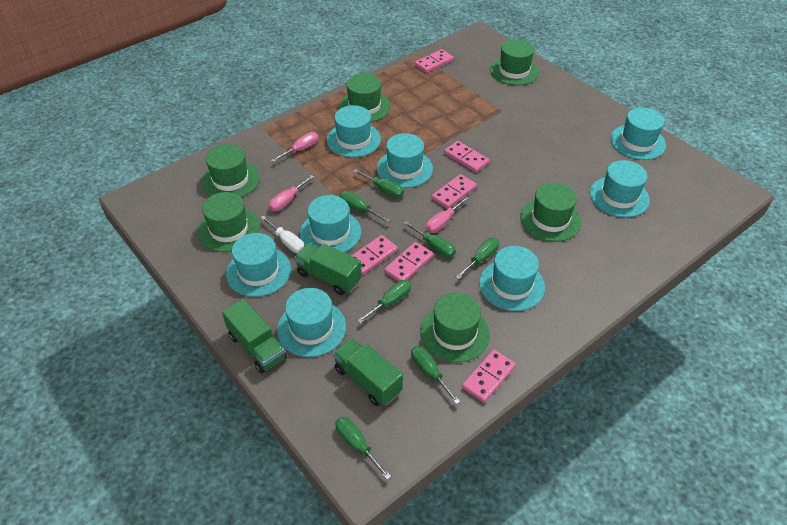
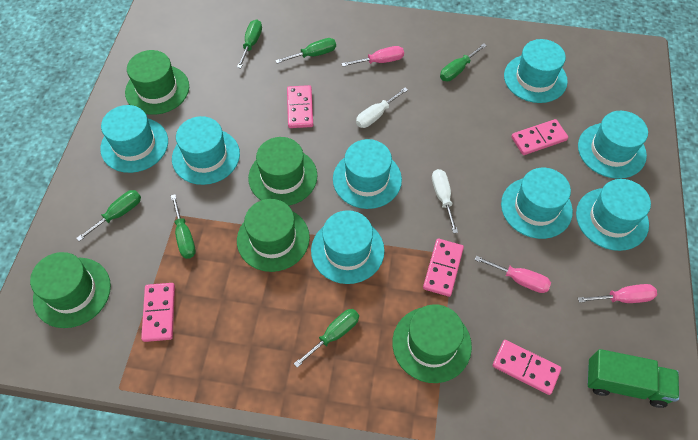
green hat: 6 -> 5
green screwdriver: 7 -> 6
green truck: 3 -> 1
pink domino: 6 -> 5
white screwdriver: 1 -> 2

